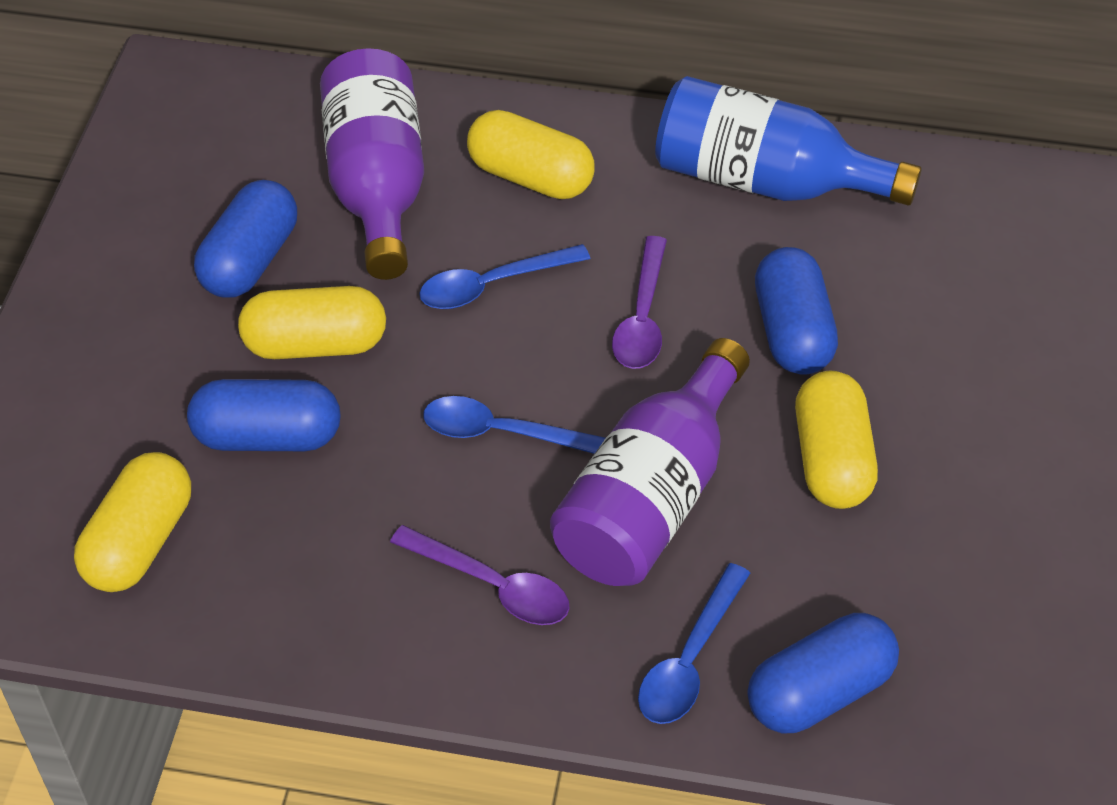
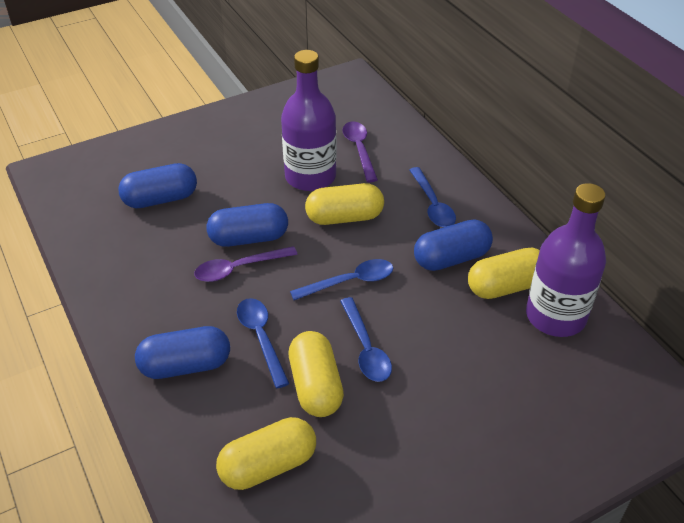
blue bottle: 1 -> 0
blue spoon: 3 -> 4

